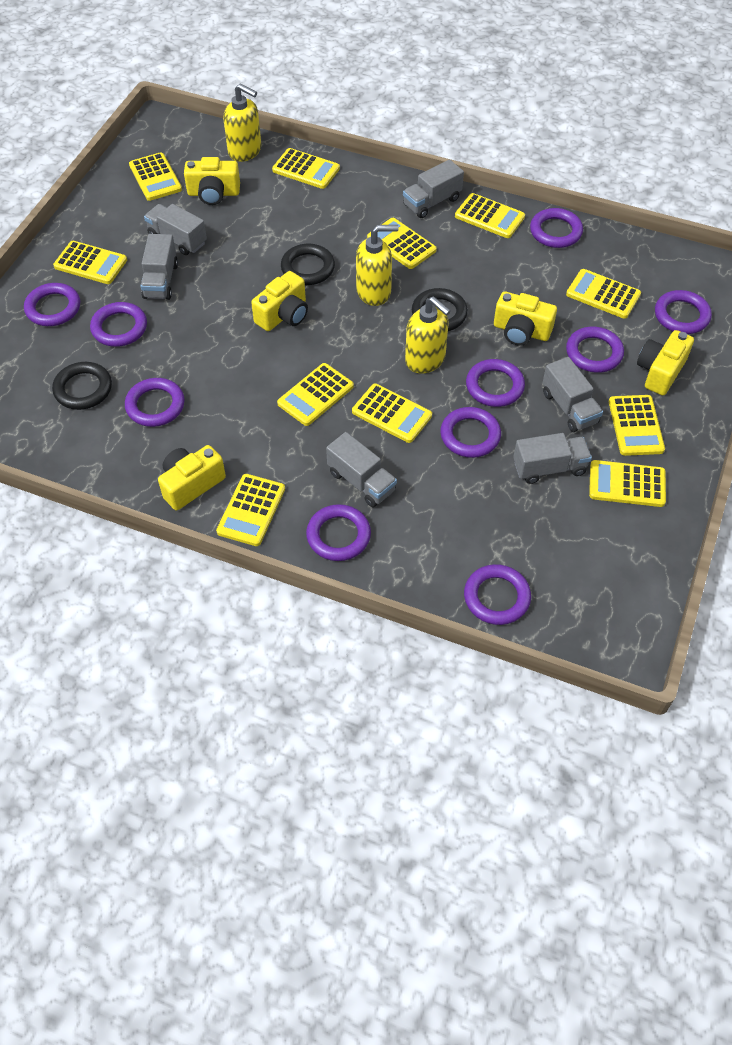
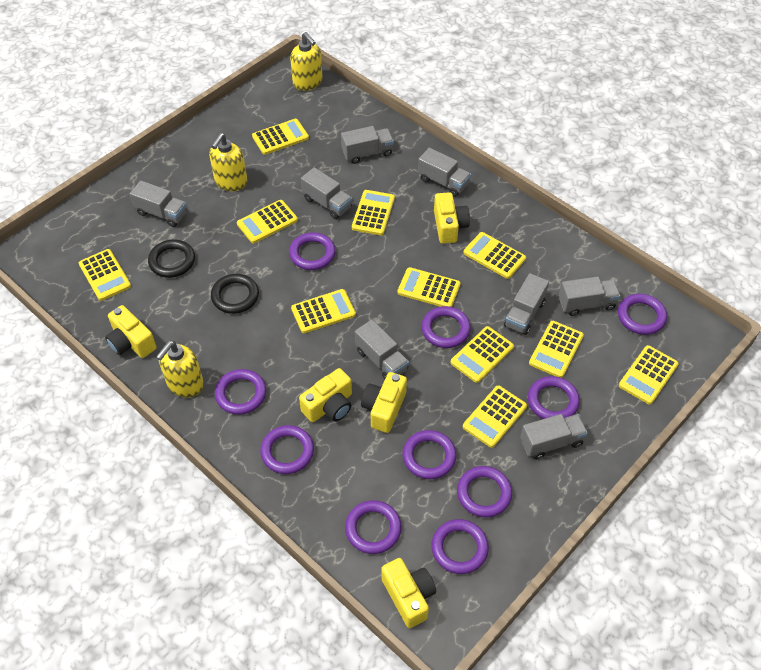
black ring: 3 -> 2
grey truck: 6 -> 8

